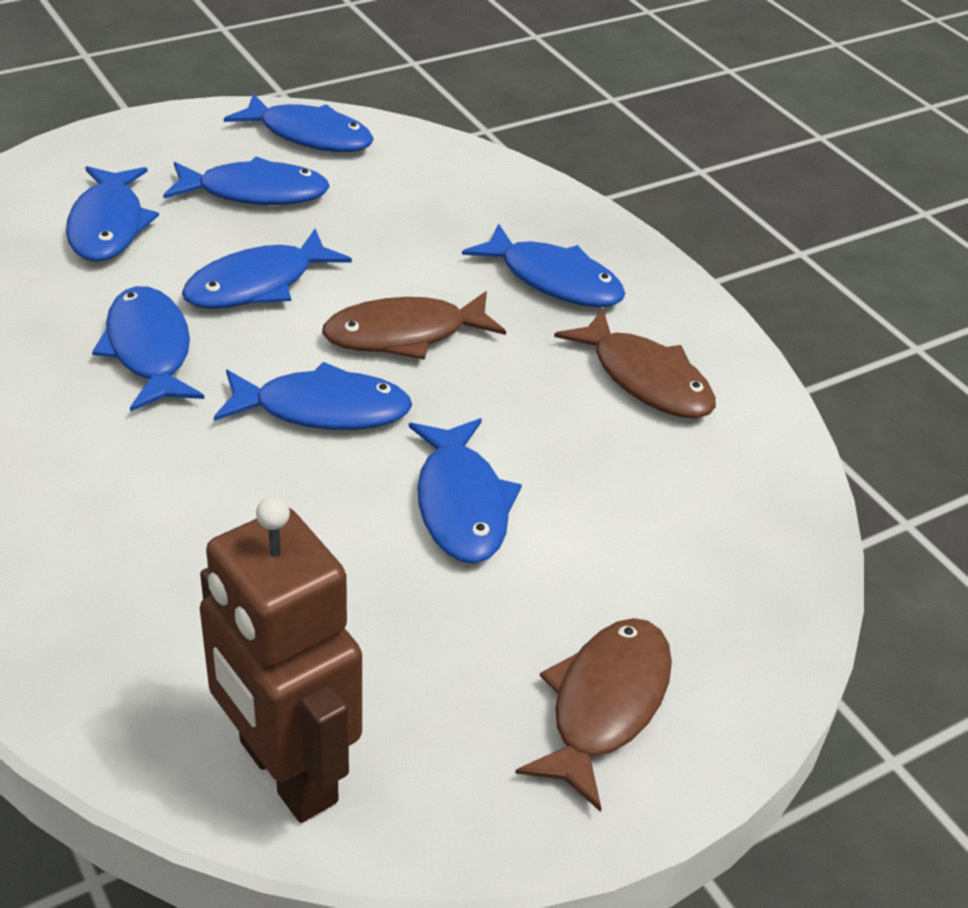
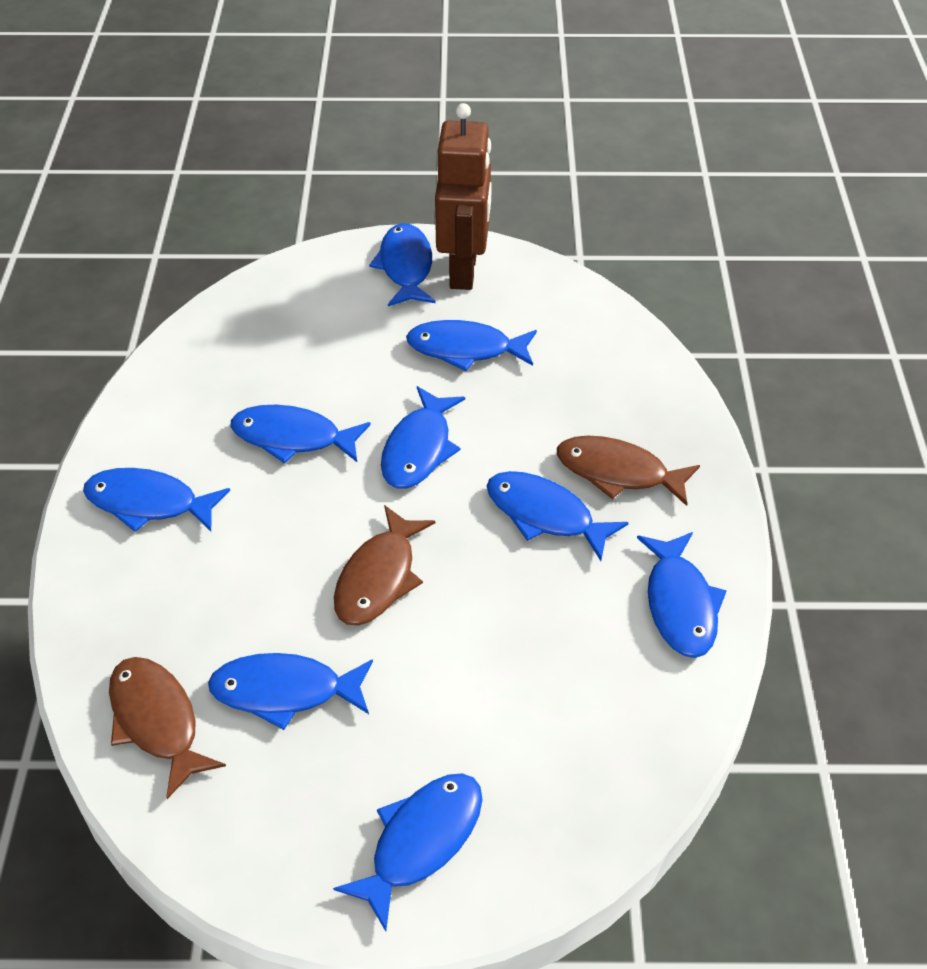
blue fish: 8 -> 9

